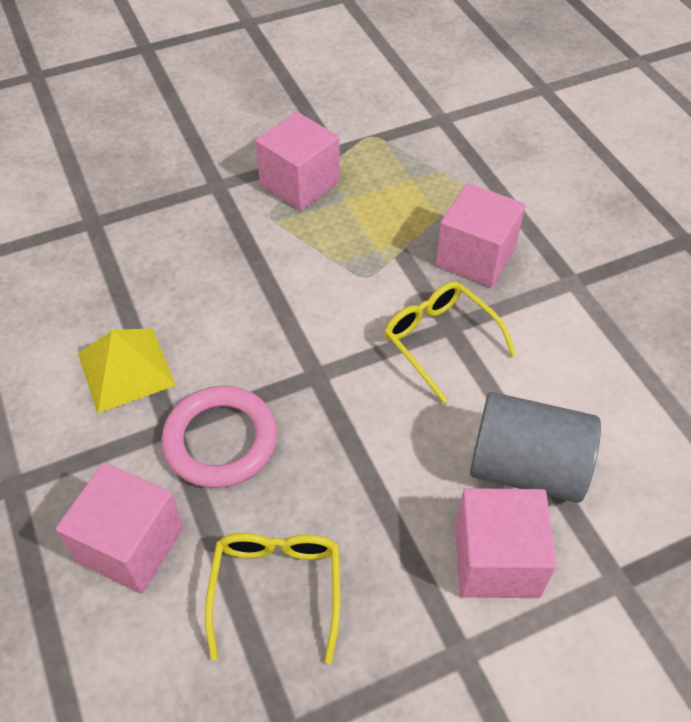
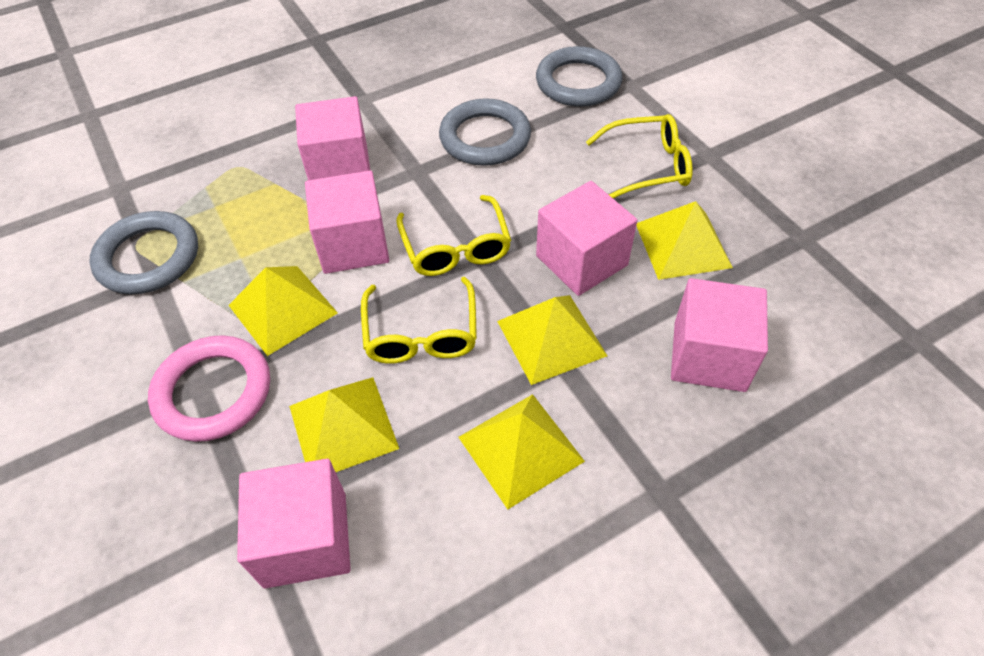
grey cylinder: 1 -> 0
grey ring: 0 -> 3
pink cube: 4 -> 5
yellow glasses: 2 -> 3
yellow pyramid: 1 -> 5

